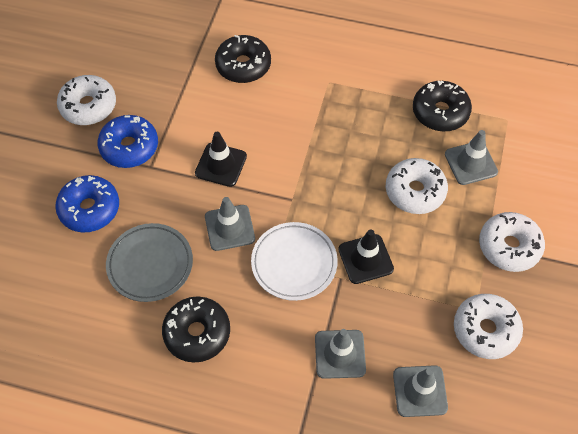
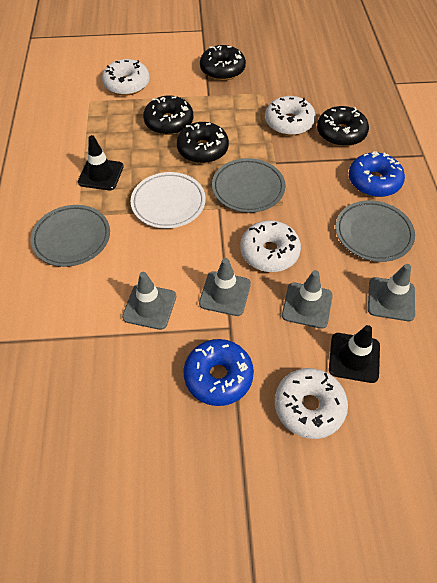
black donut: 3 -> 4
grey plate: 1 -> 3

